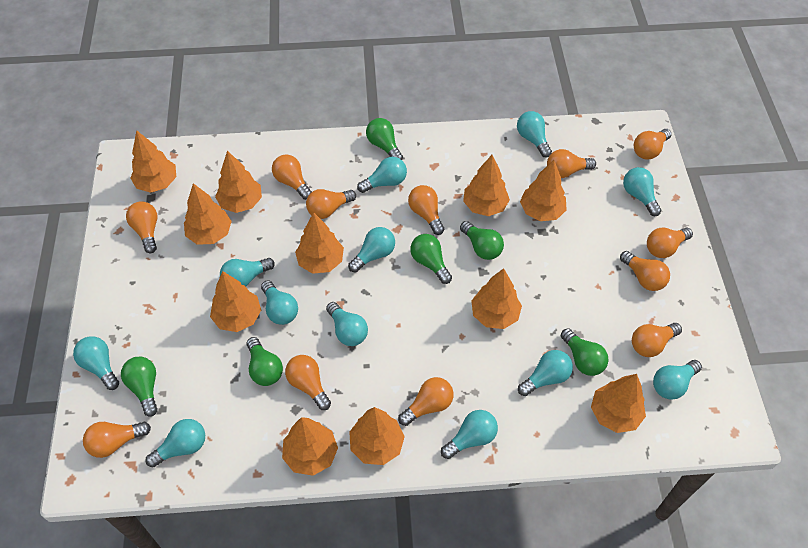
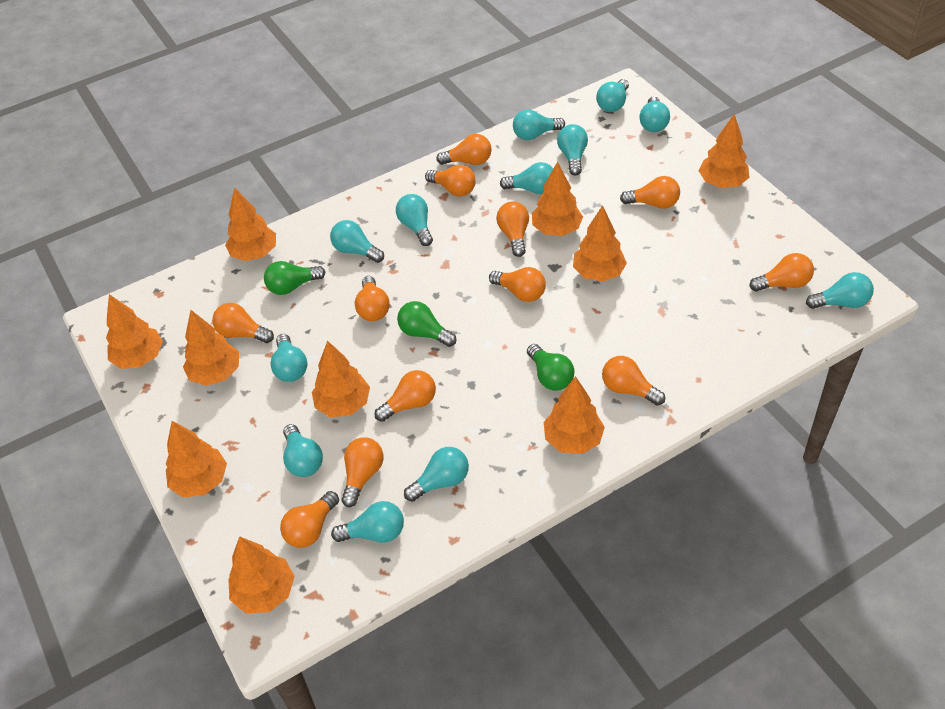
green light bulb: 6 -> 3
orange tree: 11 -> 10

